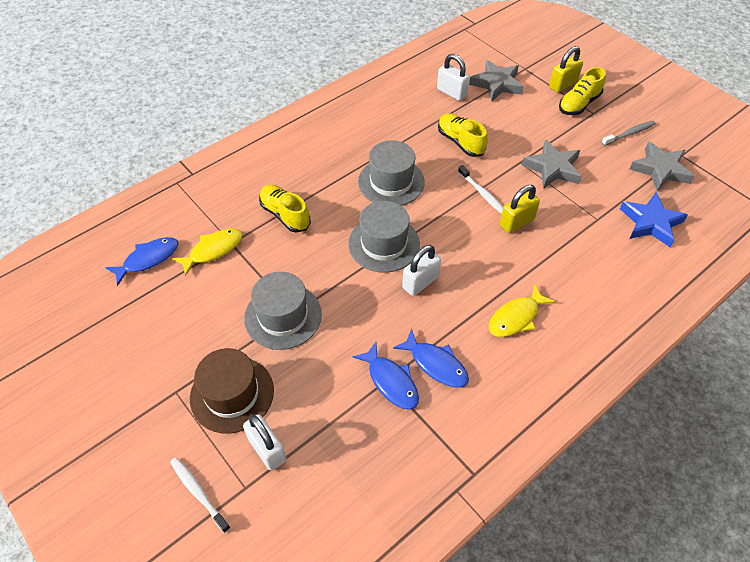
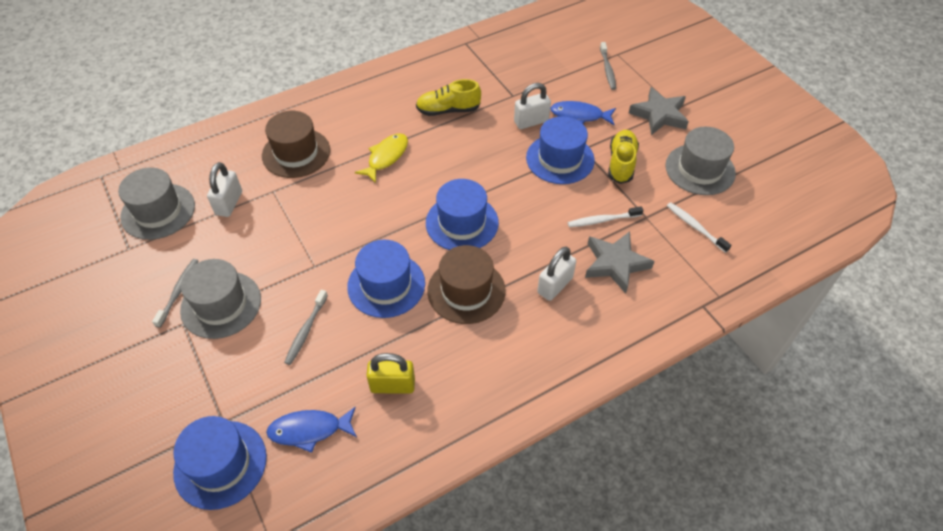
blue fish: 3 -> 2
blue hat: 0 -> 4
blue star: 1 -> 0
brown hat: 1 -> 2
grey star: 3 -> 2
grey toothbrush: 1 -> 3
yellow fish: 2 -> 1
yellow padlock: 2 -> 1
yellow shoe: 3 -> 2

